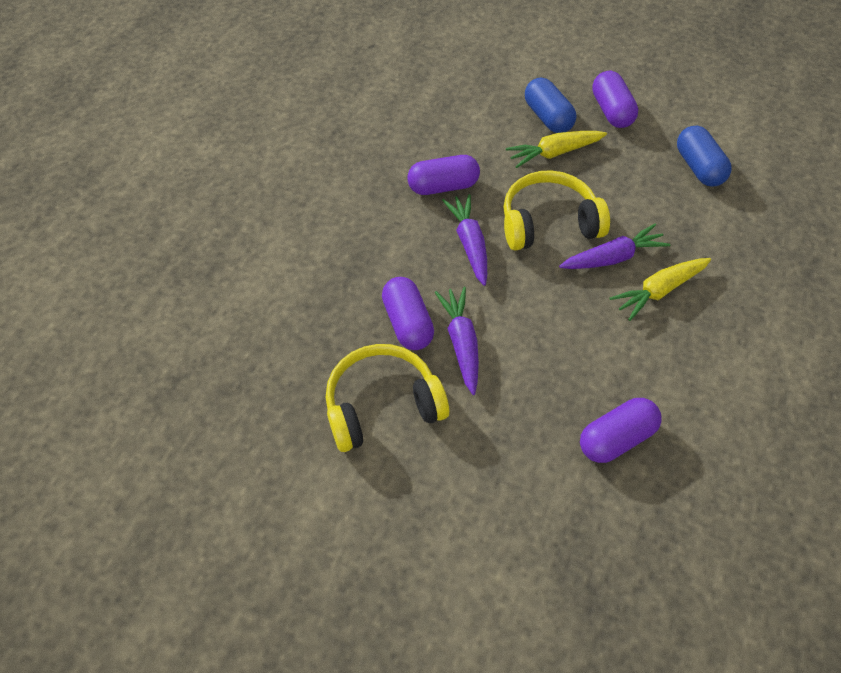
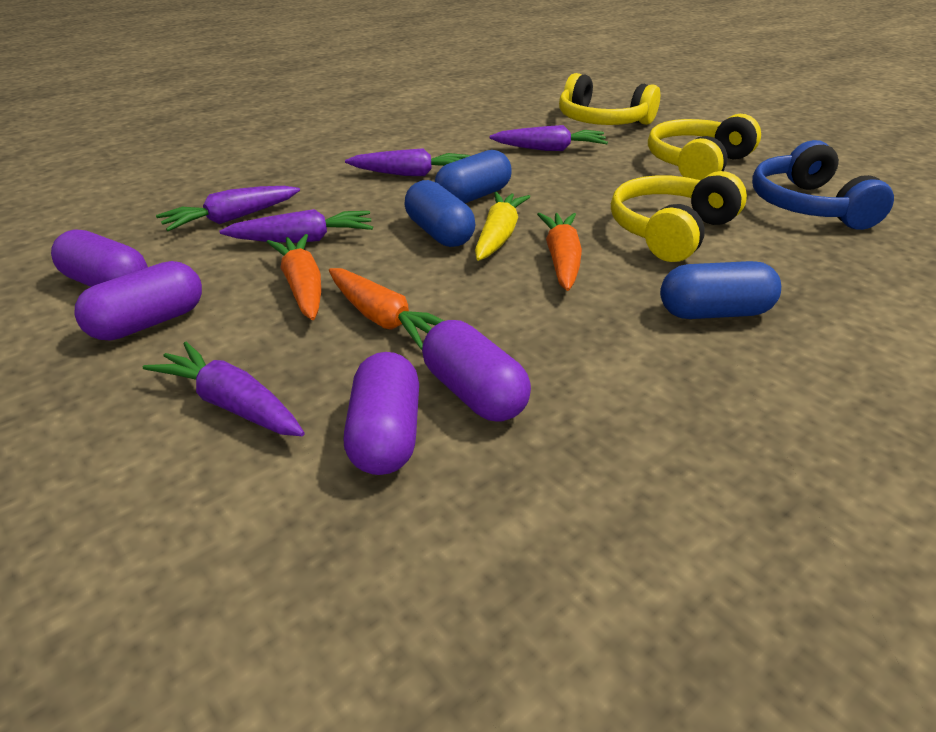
blue capsule: 2 -> 3
blue headphones: 0 -> 1
orange carrot: 0 -> 3
purple carrot: 3 -> 5
yellow carrot: 2 -> 1
yellow headphones: 2 -> 3

